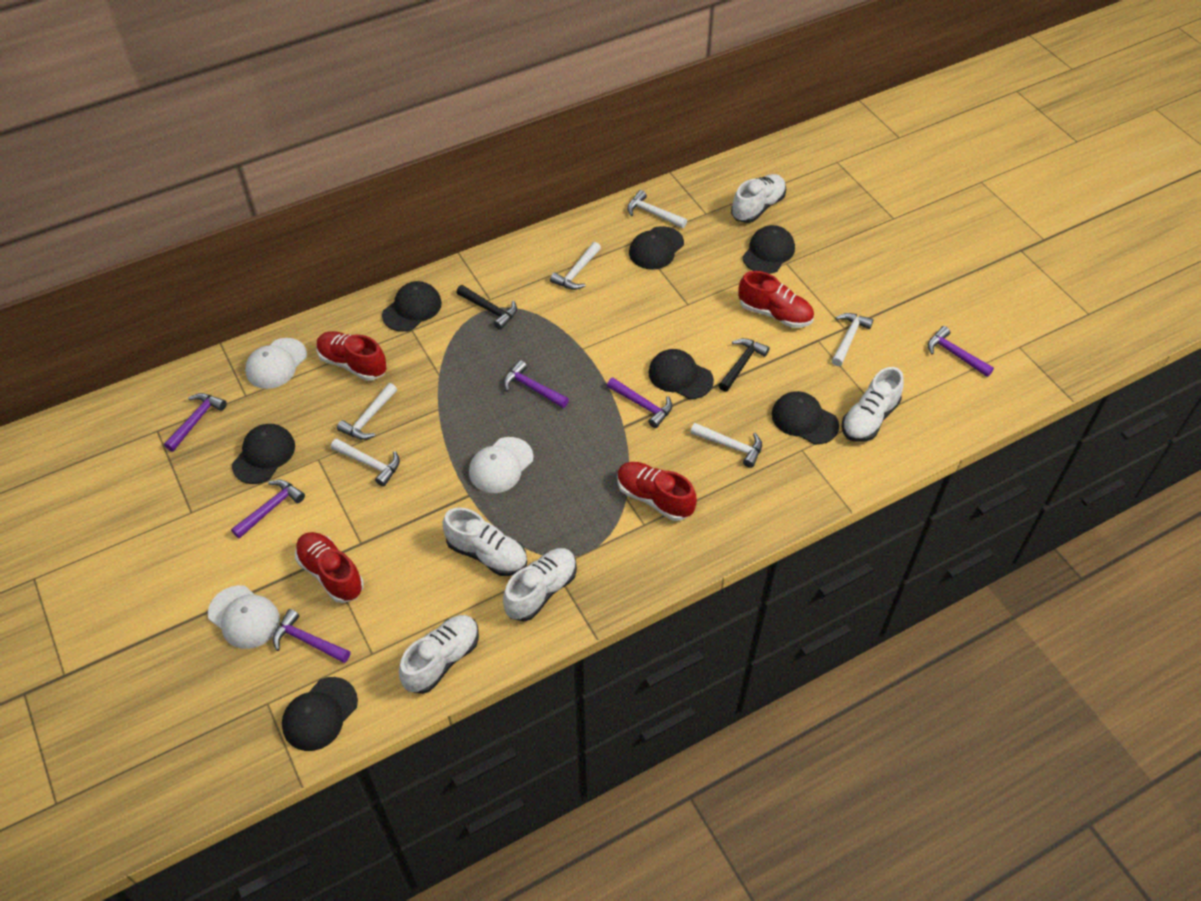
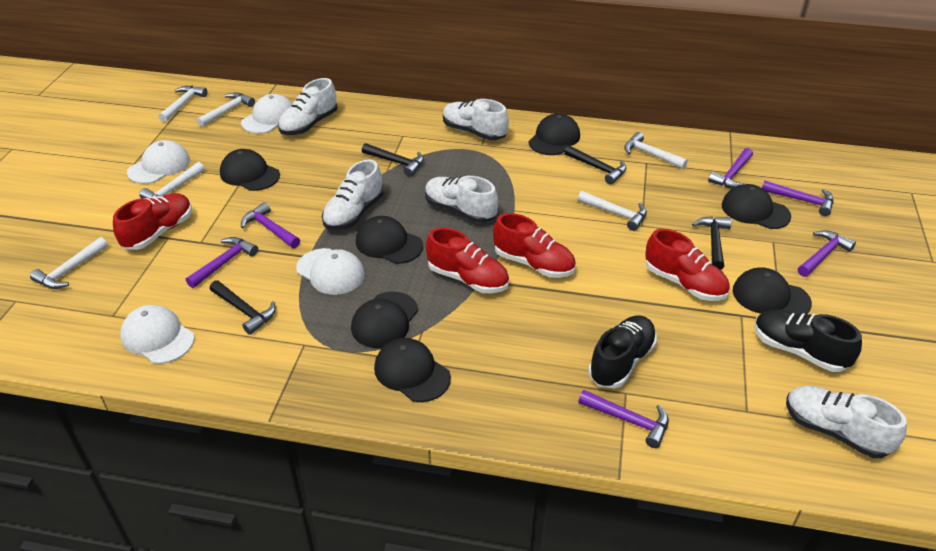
black hammer: 2 -> 4
black shoe: 0 -> 2
white cap: 3 -> 4

